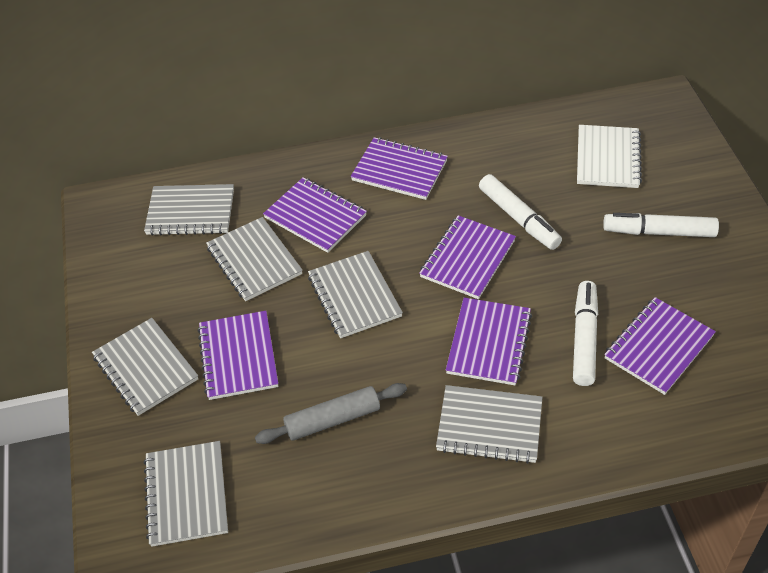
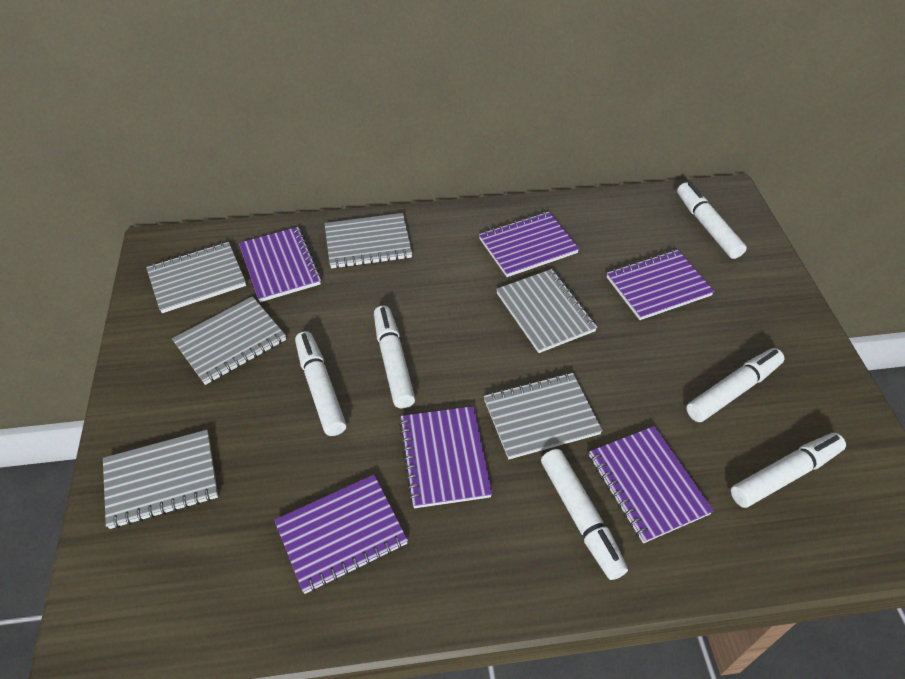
grey rolling pin: 1 -> 0
white marker: 3 -> 6
white notebook: 1 -> 0

